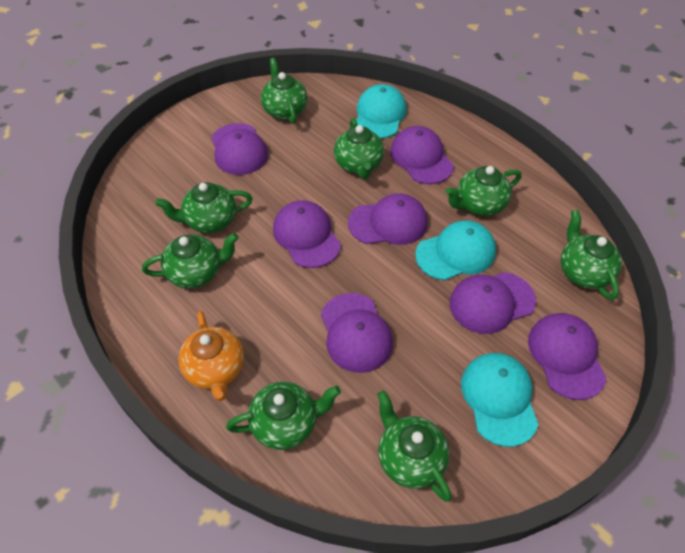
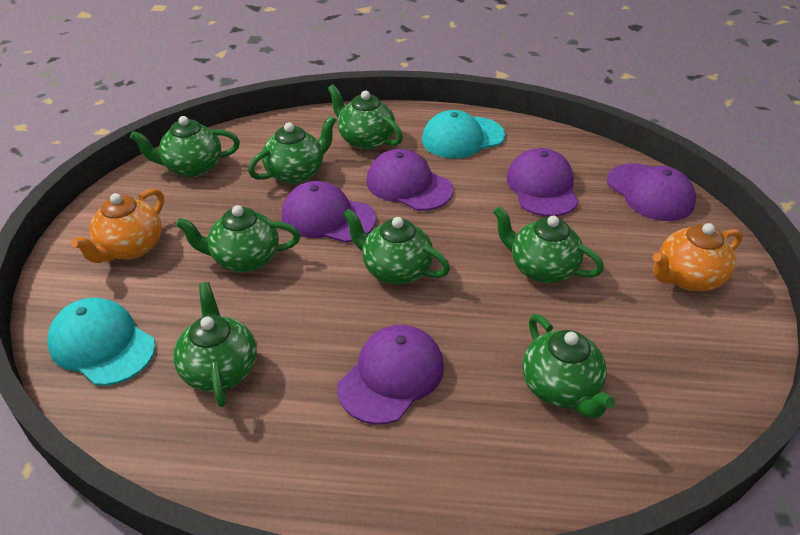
orange teapot: 1 -> 2
purple cap: 7 -> 5
turquoise cap: 3 -> 2

